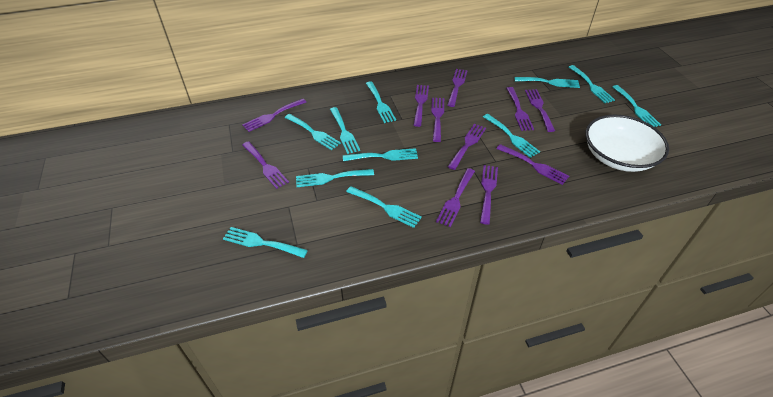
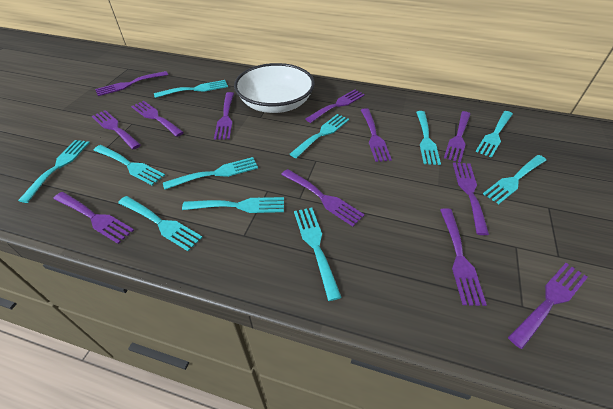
purple fork: 11 -> 12

